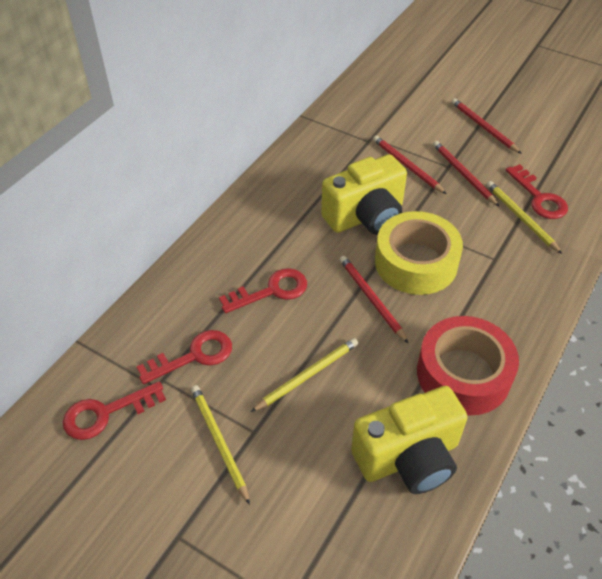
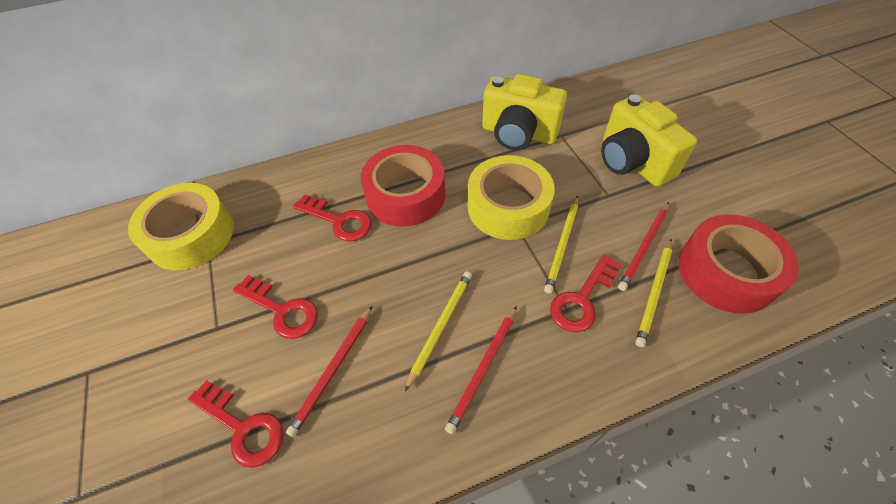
red pencil: 4 -> 3
red tape: 1 -> 2
yellow tape: 1 -> 2

